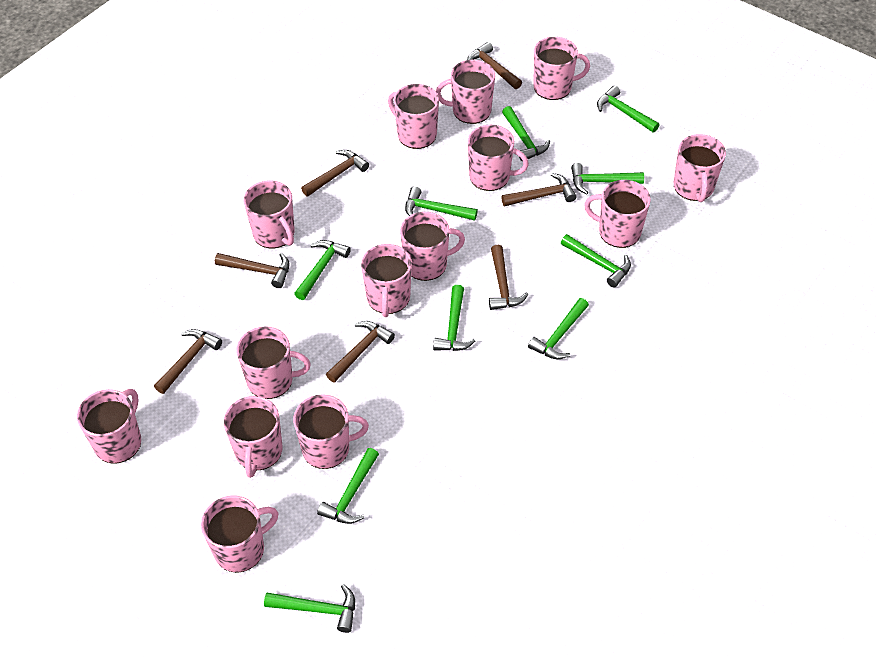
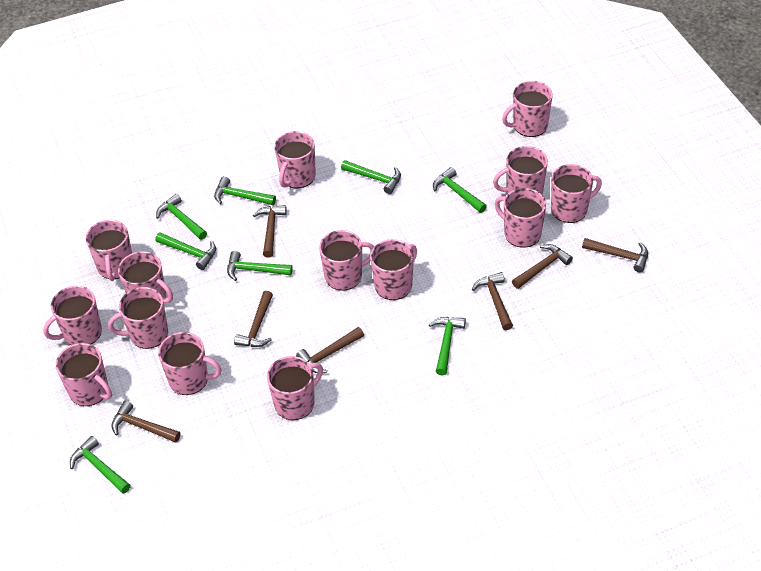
green hammer: 10 -> 8

